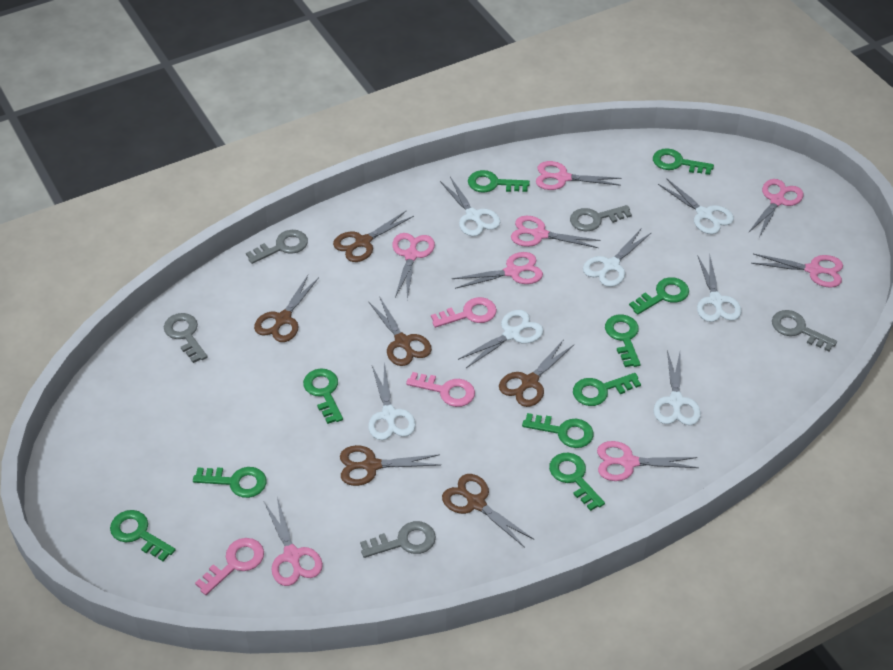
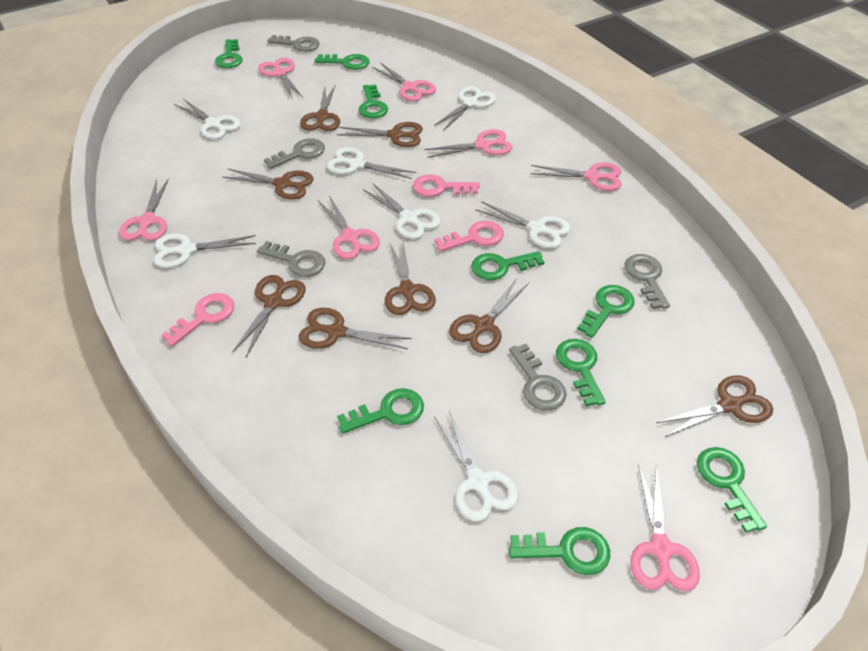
brown scissors: 6 -> 8
green key: 10 -> 9
pink scissors: 8 -> 7

